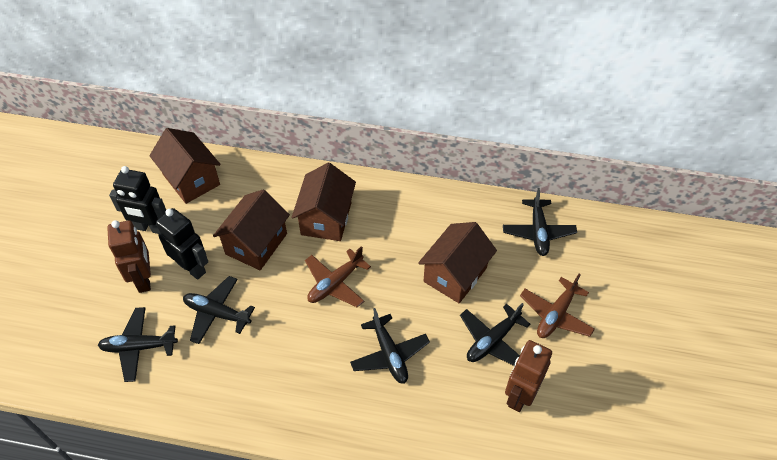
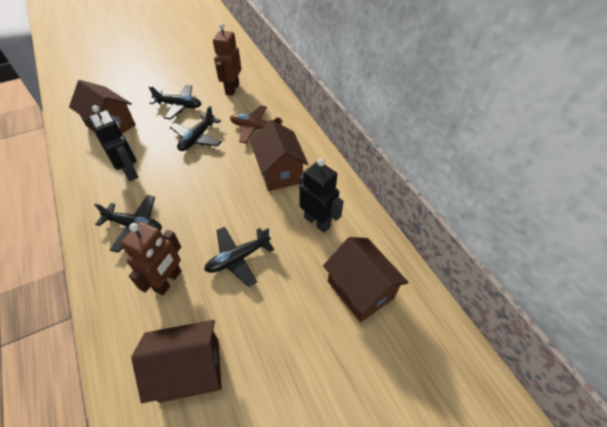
black plane: 5 -> 4
brown plane: 2 -> 1

